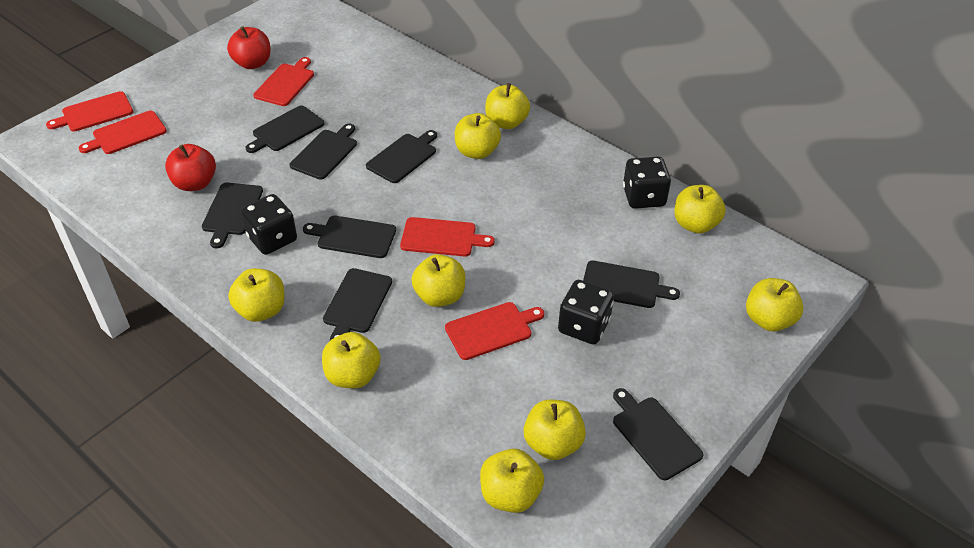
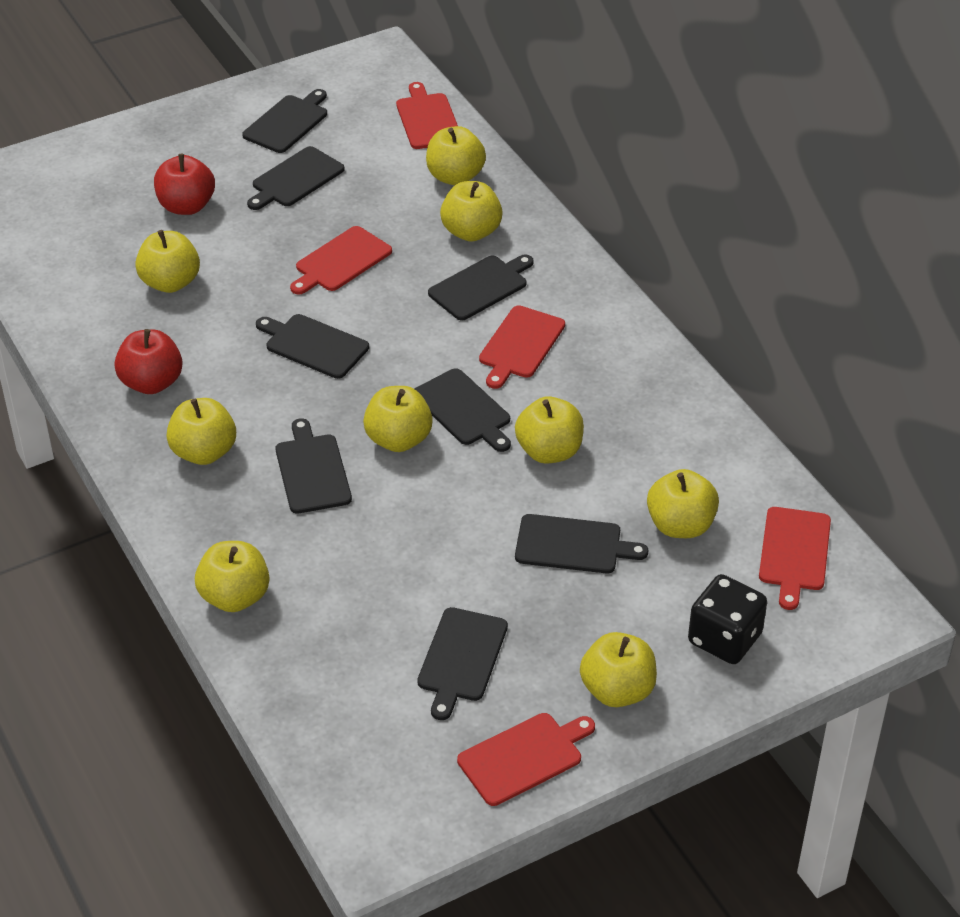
black dice: 3 -> 1

